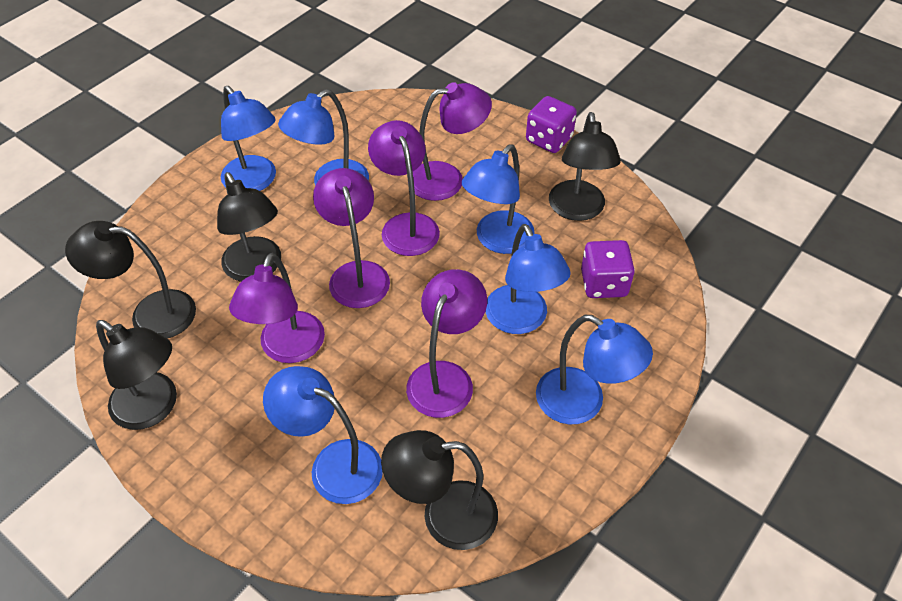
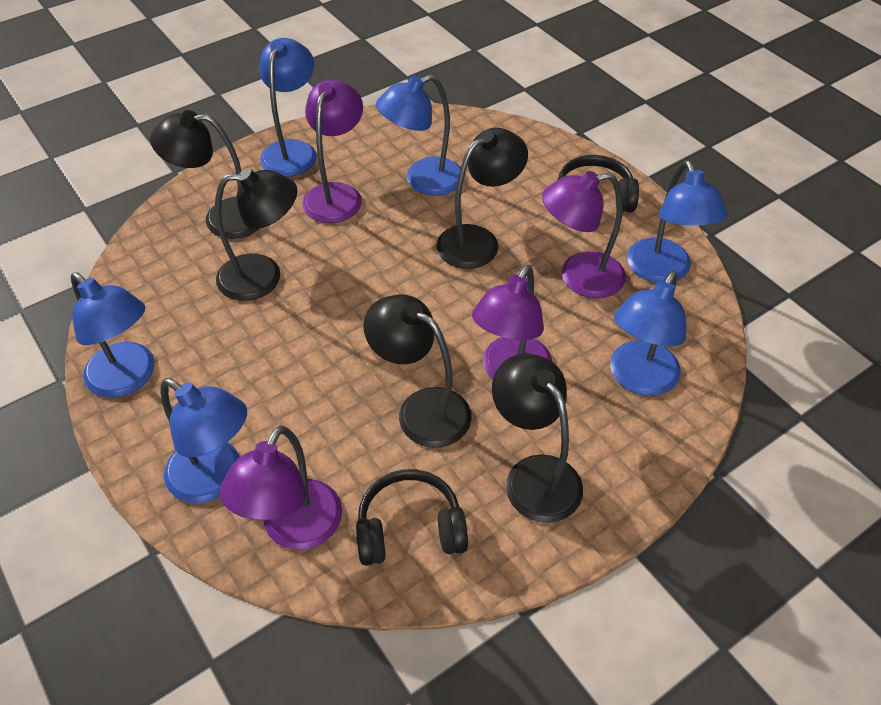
black headphones: 0 -> 2
purple dice: 2 -> 0
purple lamp: 5 -> 4

